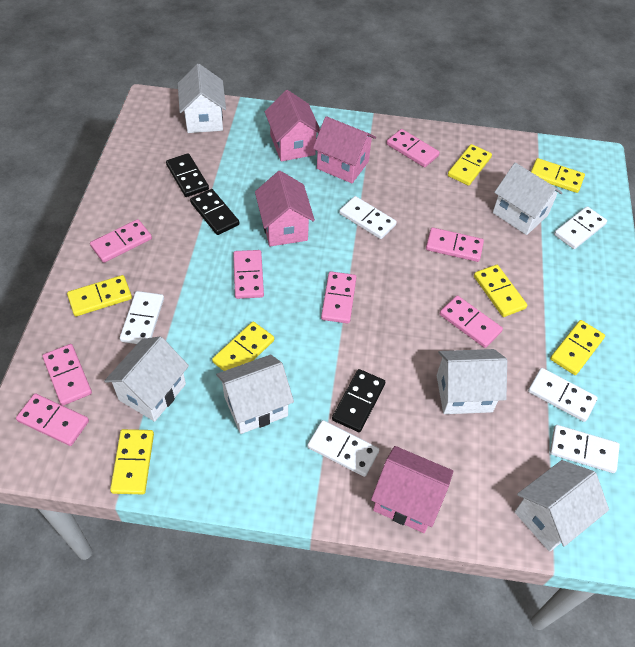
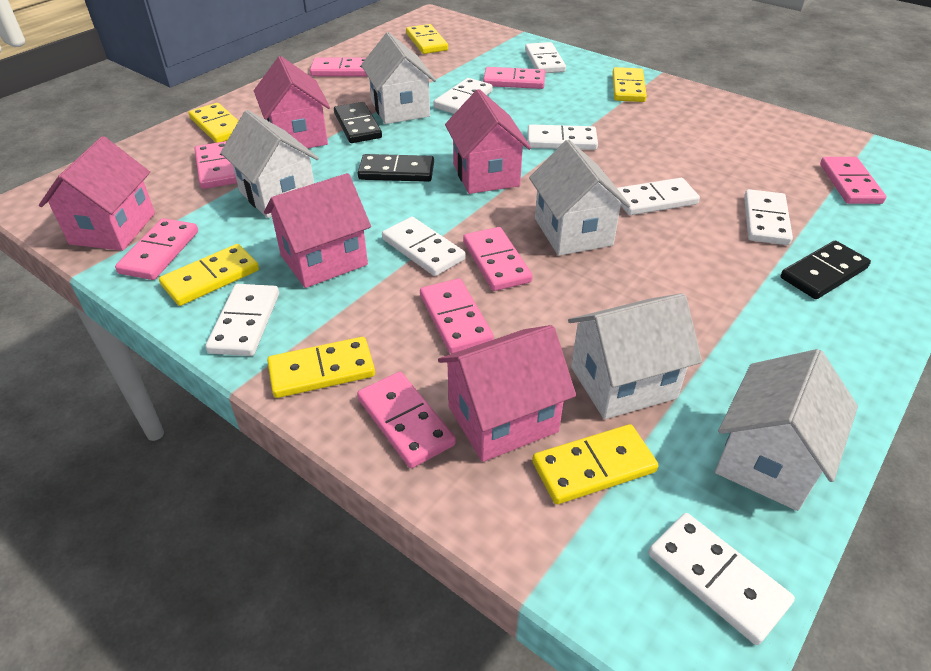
pink house: 4 -> 5
white domino: 6 -> 8
white house: 6 -> 5
yellow domino: 7 -> 6

